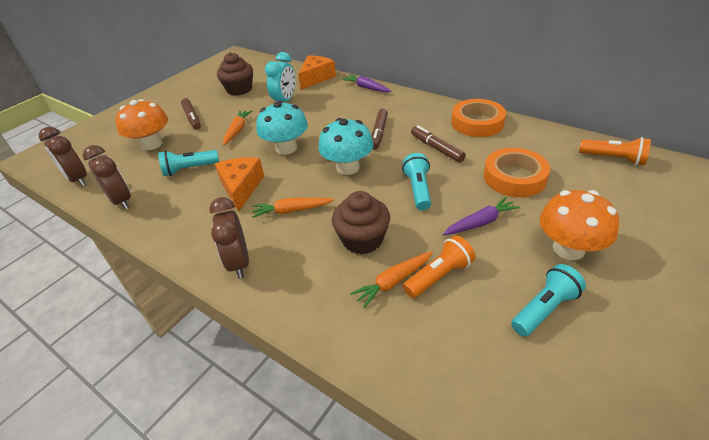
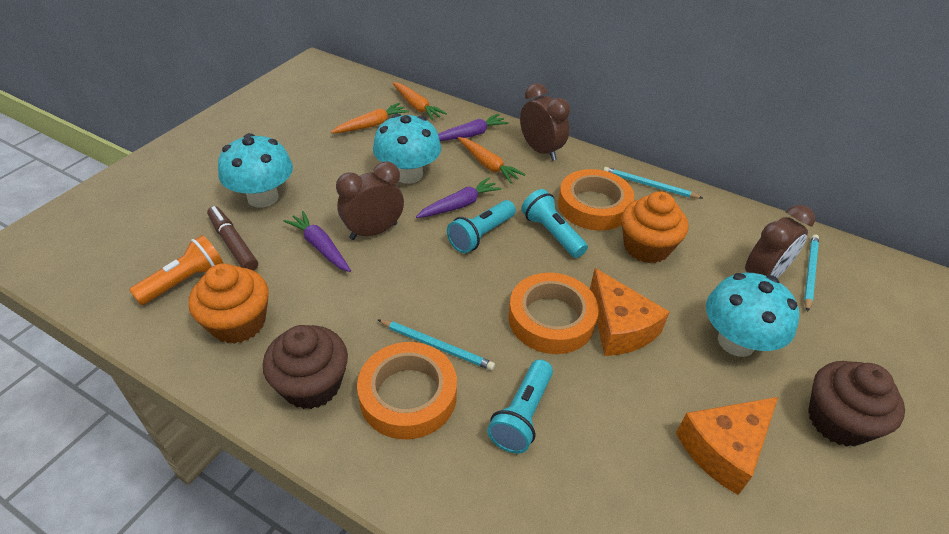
brown marker: 3 -> 1
orange cupcake: 0 -> 2
orange flashlight: 2 -> 1
orange mushroom: 2 -> 0
orange tape: 2 -> 3
purple carrot: 2 -> 3
turquoise clock: 1 -> 0
turquoise mushroom: 2 -> 3
turquoise pencil: 0 -> 3

